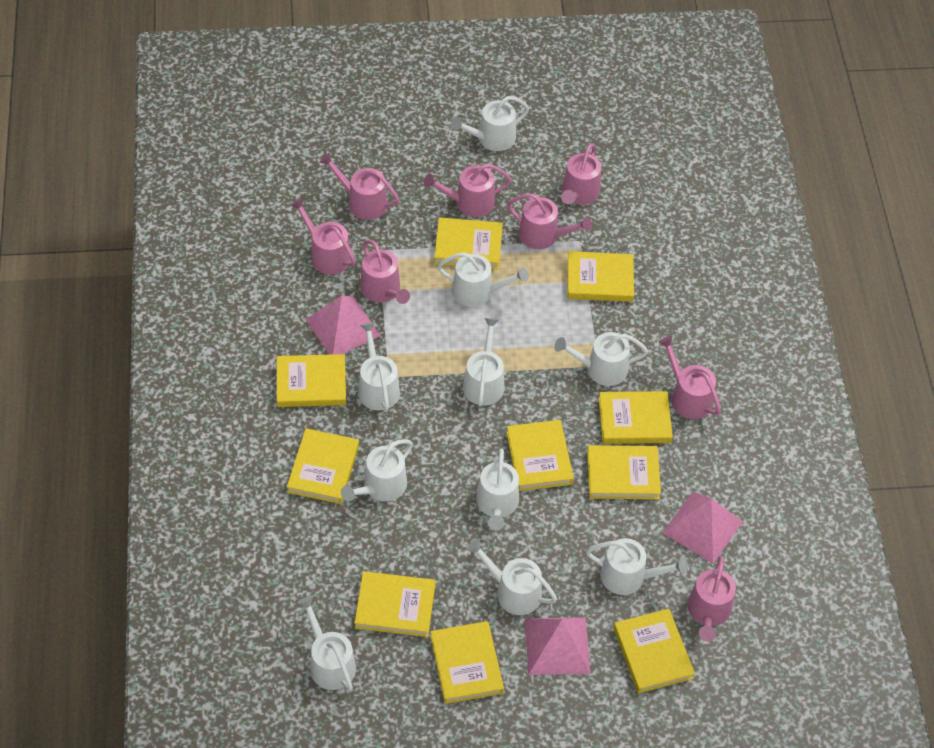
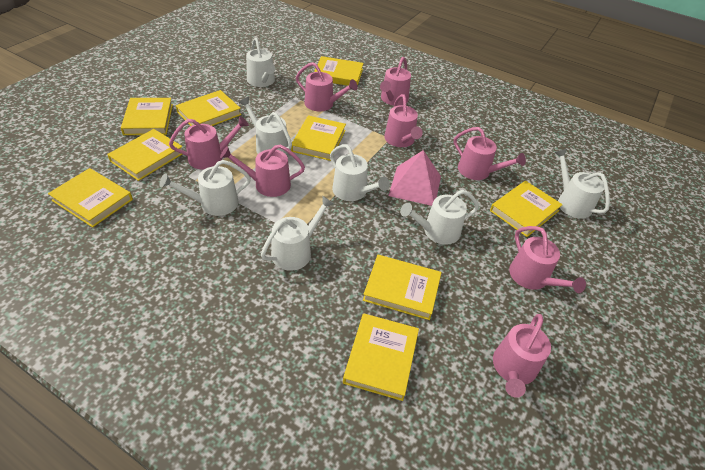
pink pyramid: 3 -> 1
white watering can: 10 -> 7
yellow book: 10 -> 9

